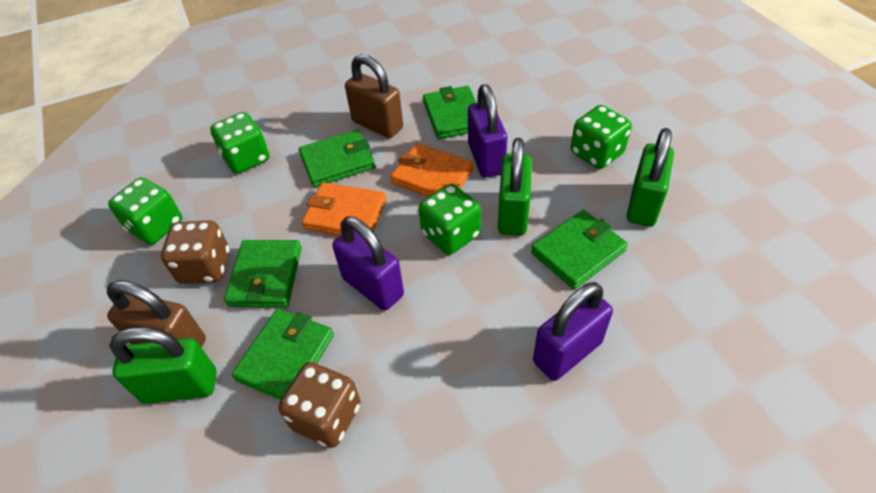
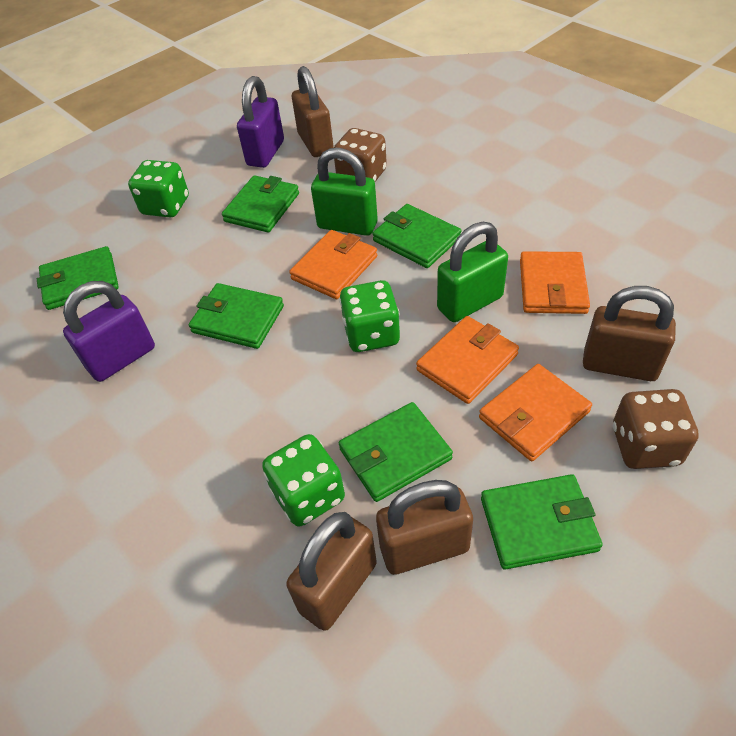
brown padlock: 2 -> 4
green dice: 4 -> 3
green padlock: 3 -> 2
green wallet: 5 -> 6
orange wallet: 2 -> 4
purple padlock: 3 -> 2

